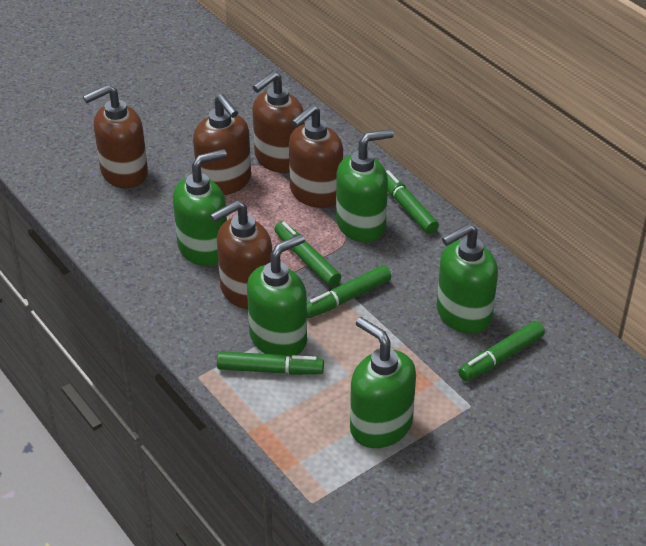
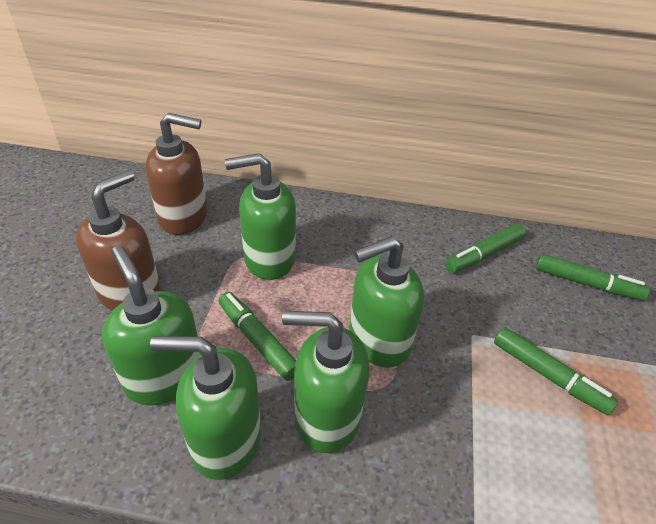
brown soap dispenser: 5 -> 2
green marker: 5 -> 4

